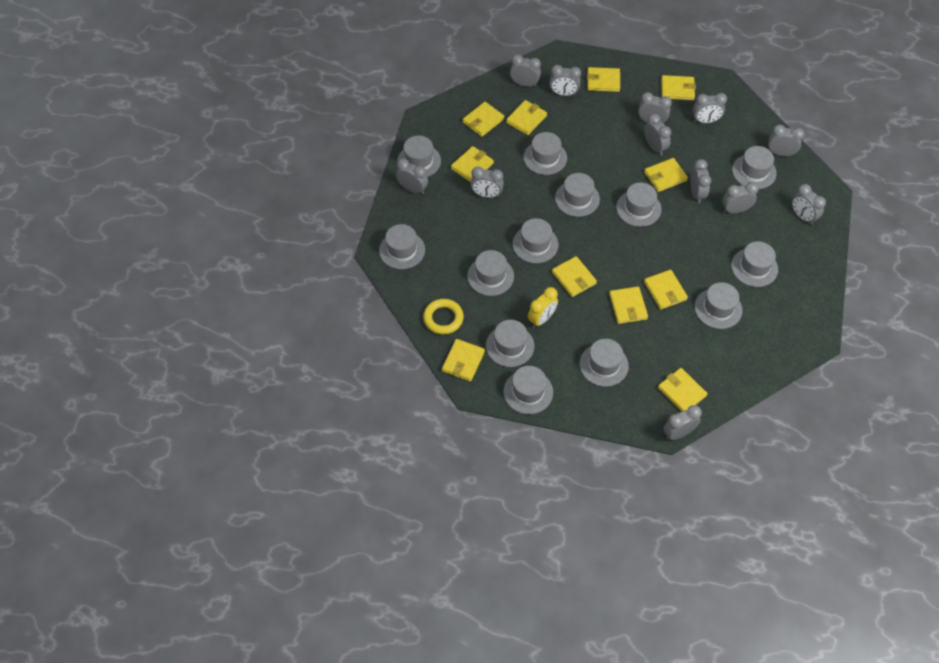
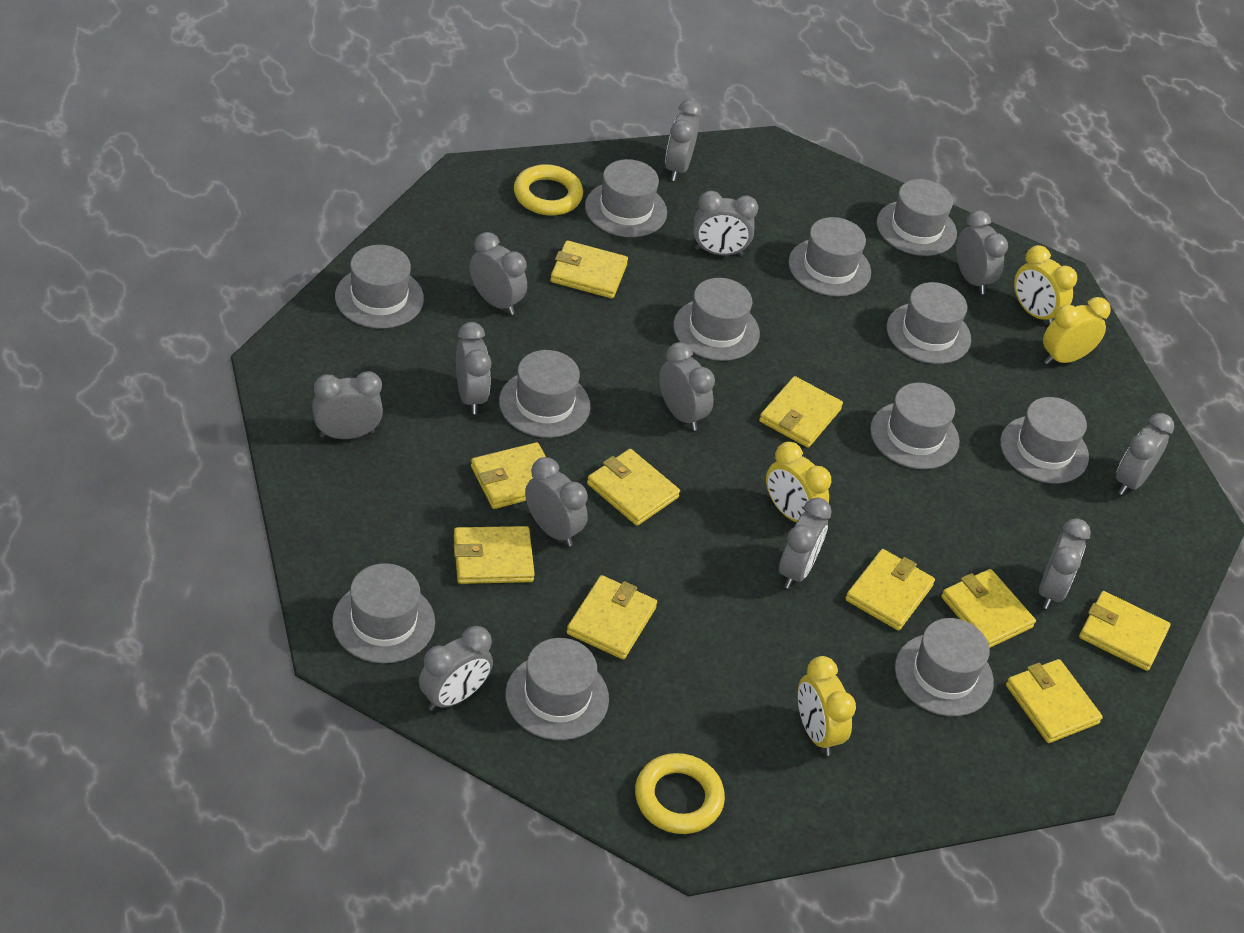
grey hat: 13 -> 12
yellow clock: 1 -> 4
yellow ring: 1 -> 2
yellow wallet: 11 -> 10

